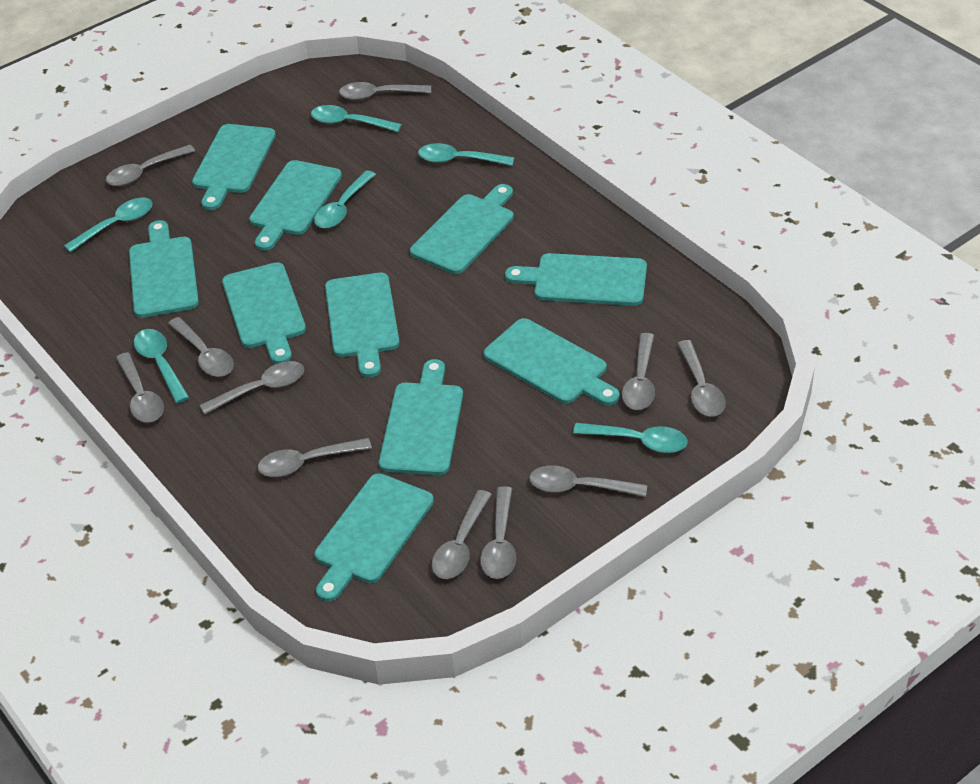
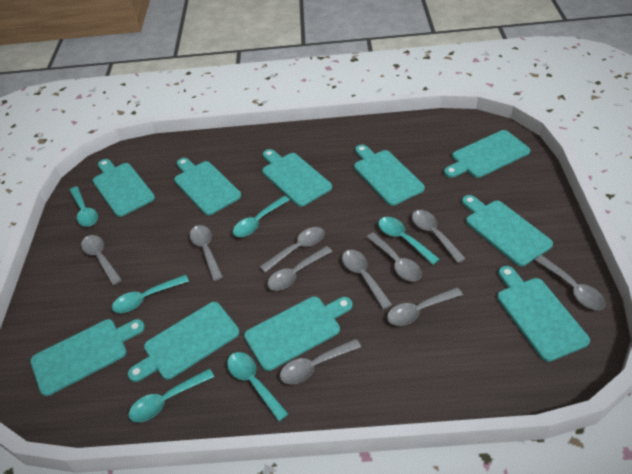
grey spoon: 11 -> 10

